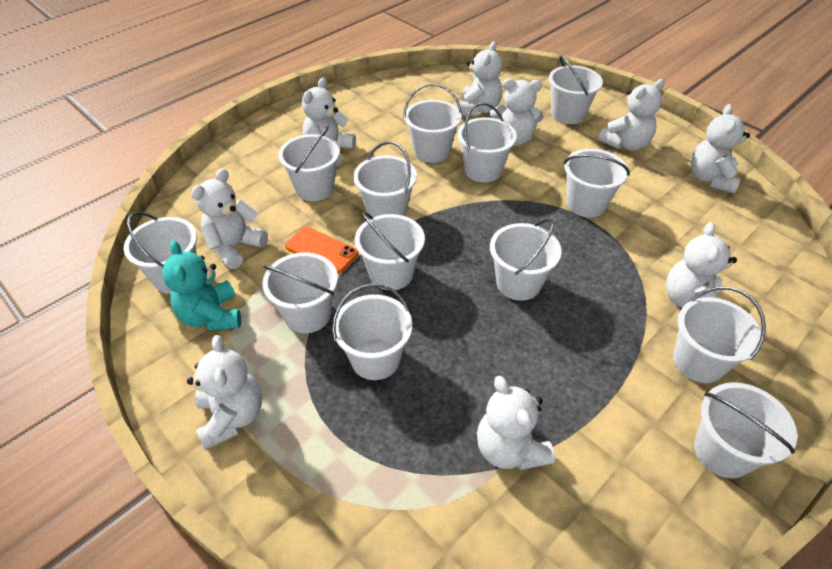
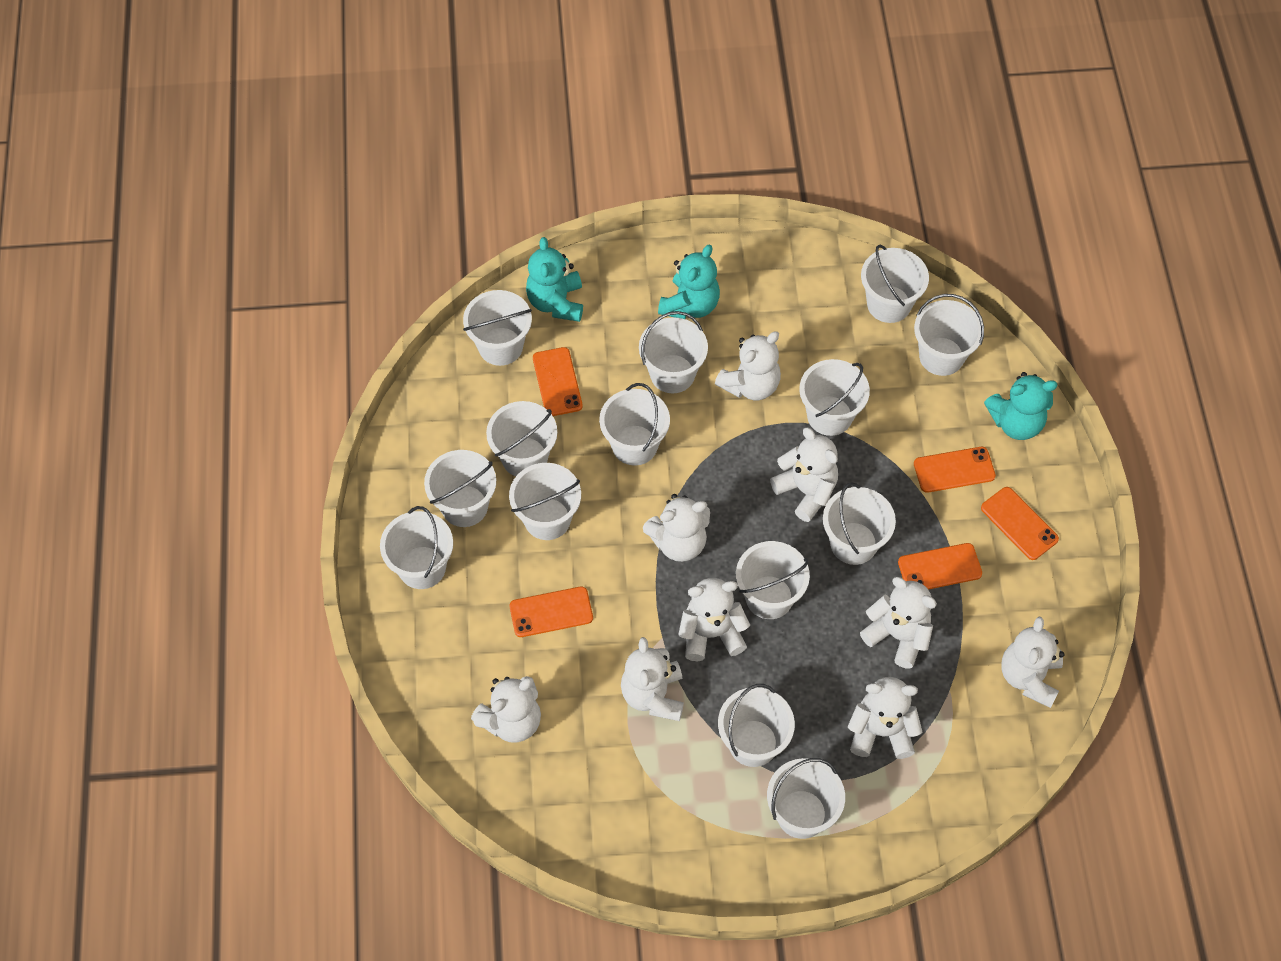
orange phone: 1 -> 5
turquoise teddy bear: 1 -> 3
white bucket: 13 -> 14

